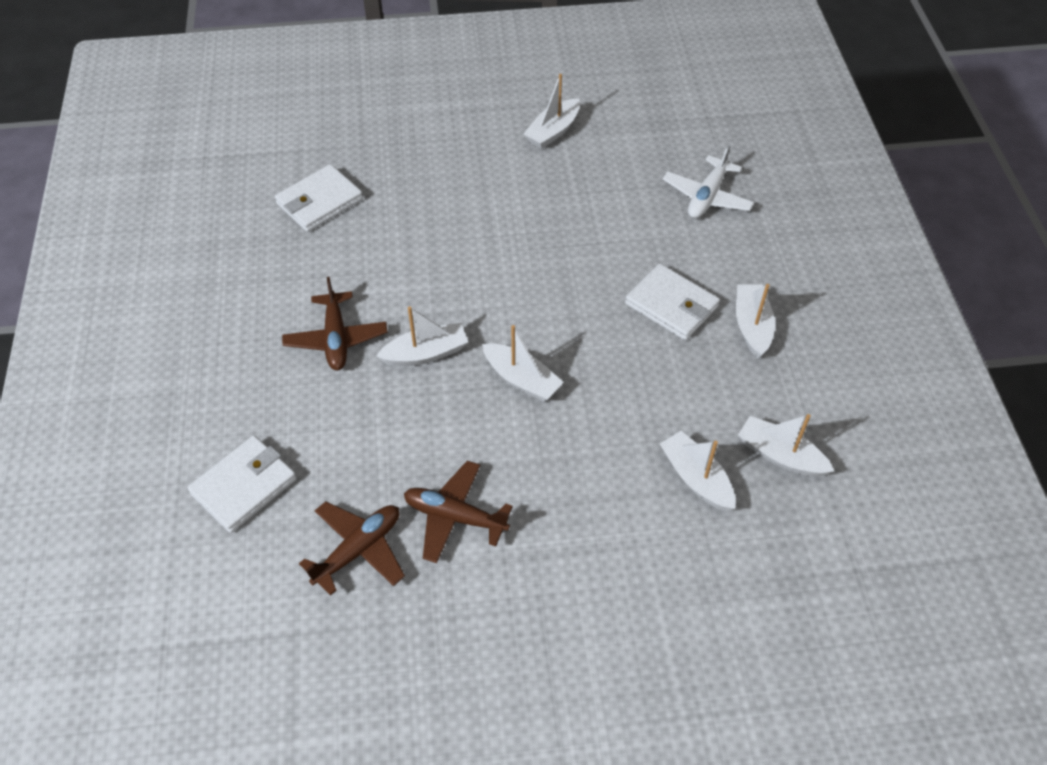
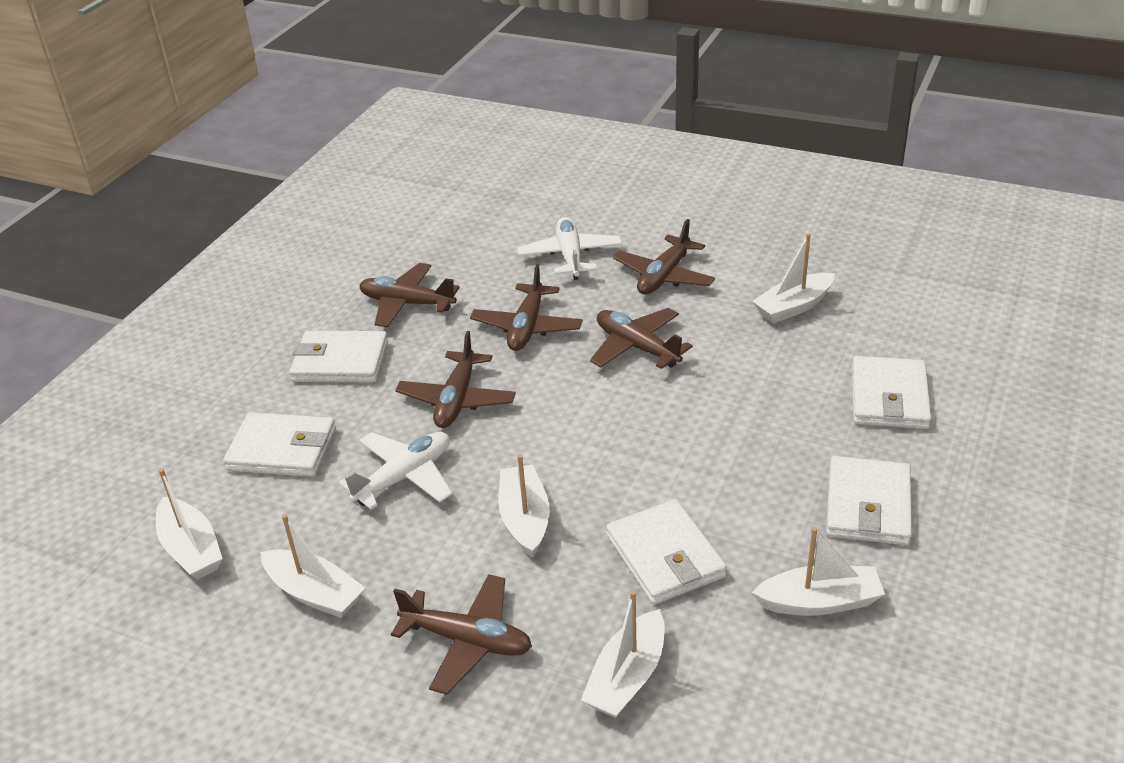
brown plane: 3 -> 6
white plane: 1 -> 2
white wallet: 3 -> 5

